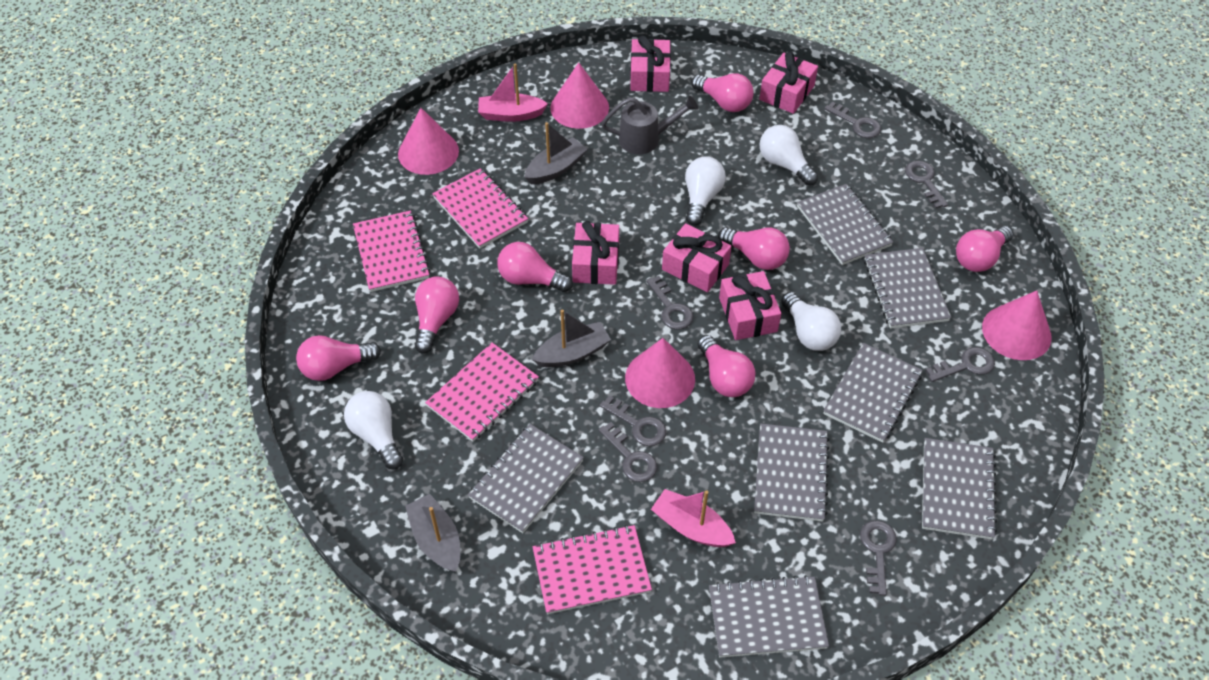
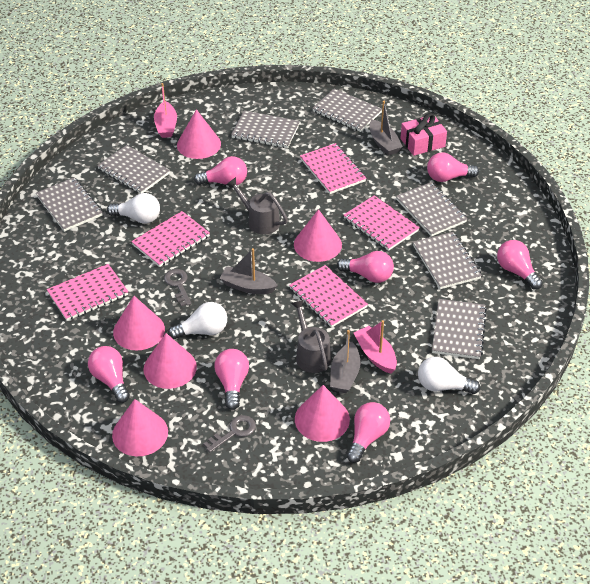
grey key: 7 -> 2
grey watering can: 1 -> 2
pink cone: 4 -> 6
pink gift: 5 -> 1
pink notebook: 4 -> 5
white light bulb: 4 -> 3

